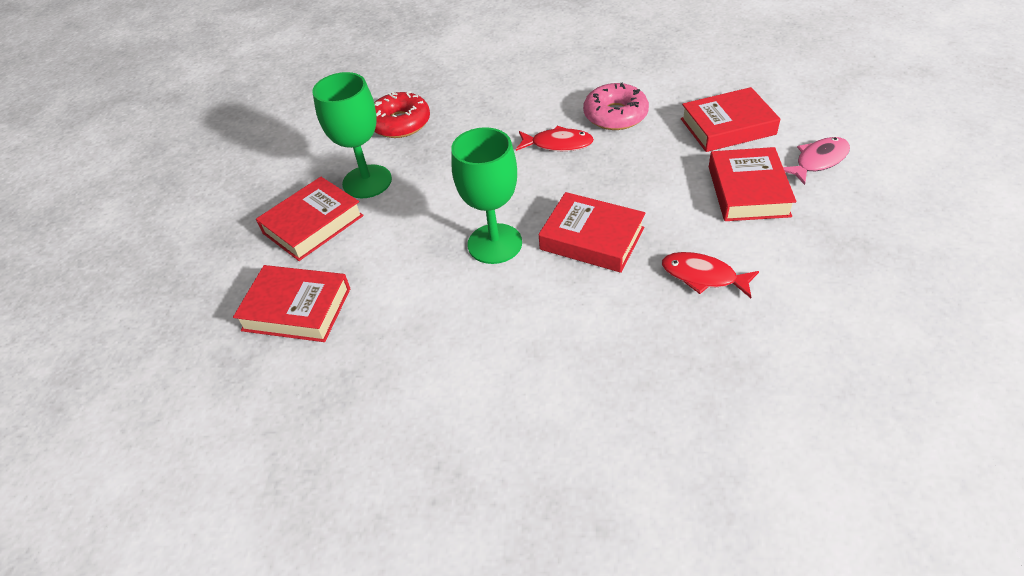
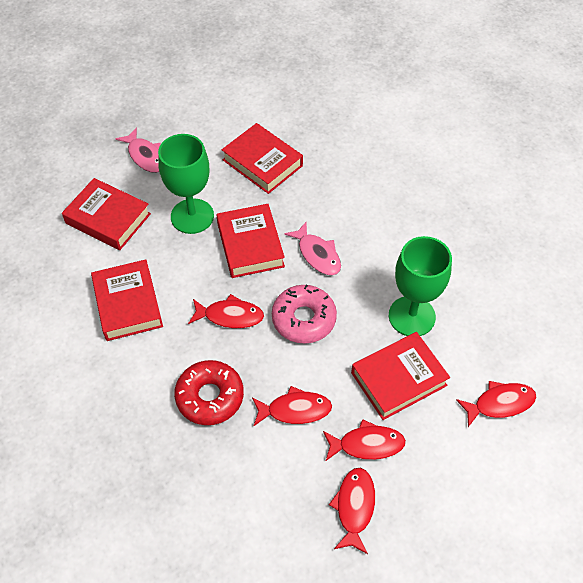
pink fish: 1 -> 2
red fish: 2 -> 5

